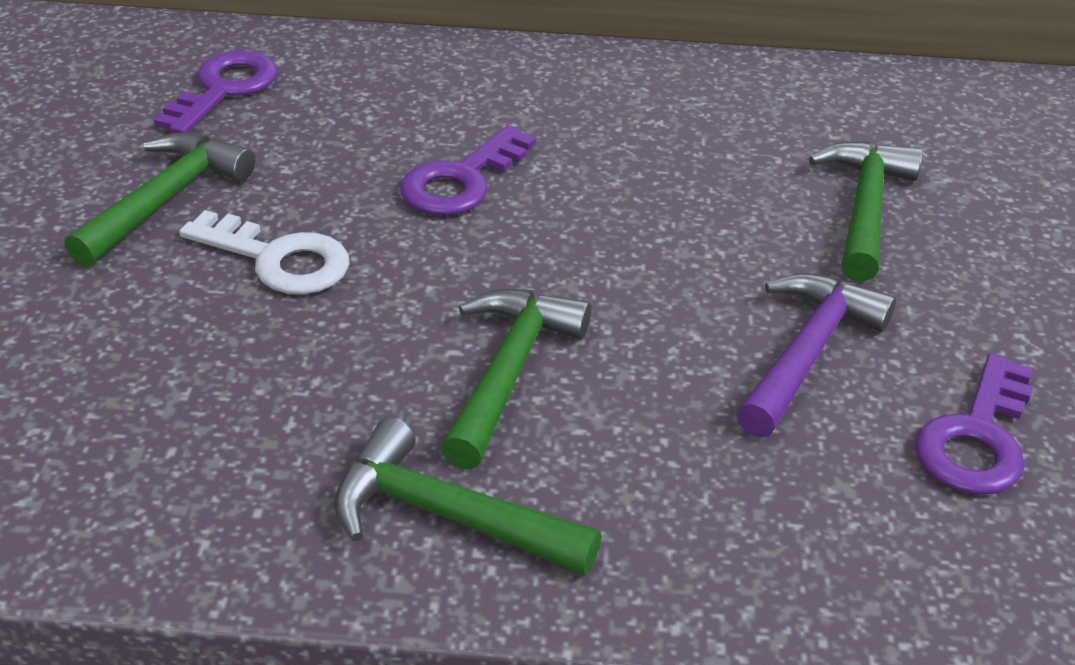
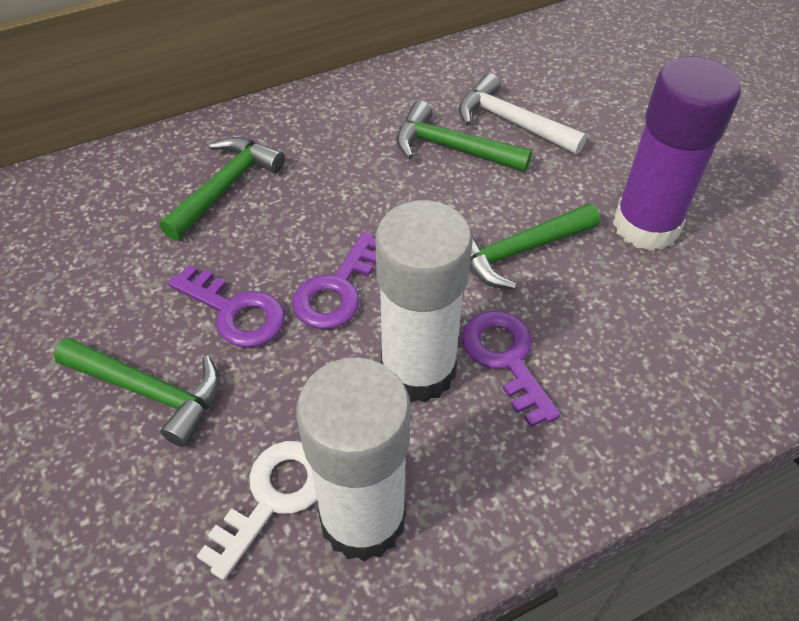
purple glue stick: 0 -> 1
purple hammer: 1 -> 0
white glue stick: 0 -> 2
white hammer: 0 -> 1

